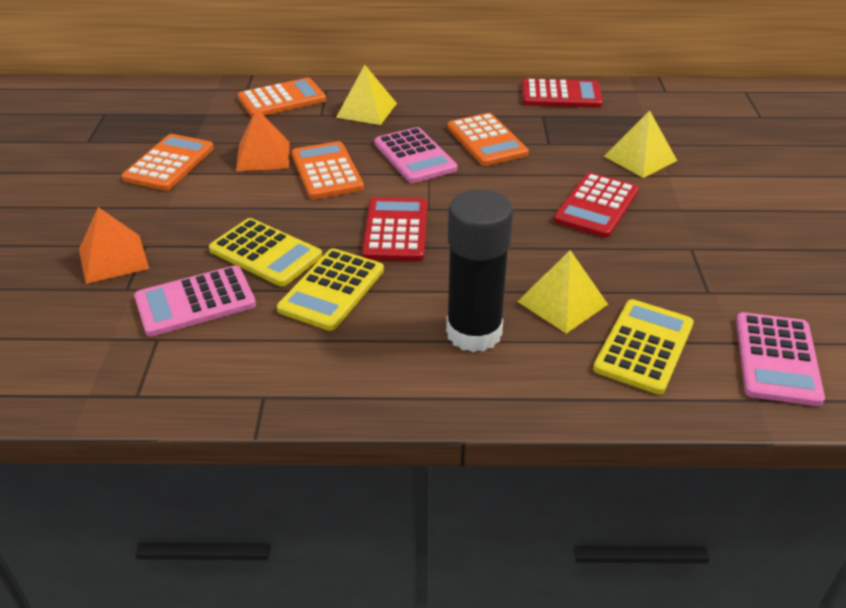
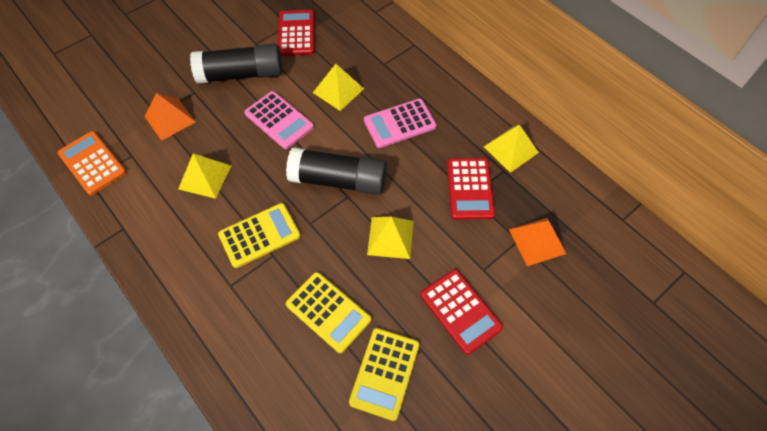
black glue stick: 1 -> 2
orange calculator: 4 -> 1
pink calculator: 3 -> 2
yellow pyramid: 3 -> 4

